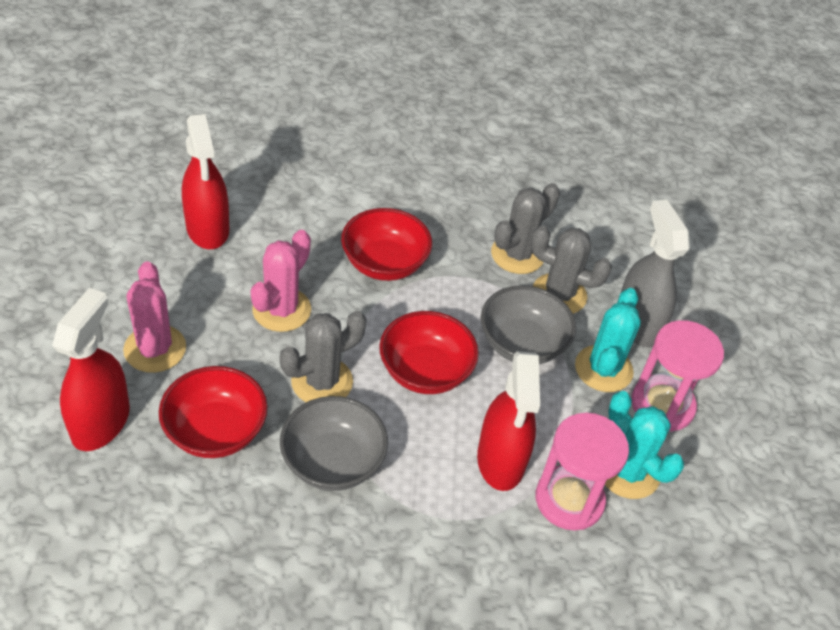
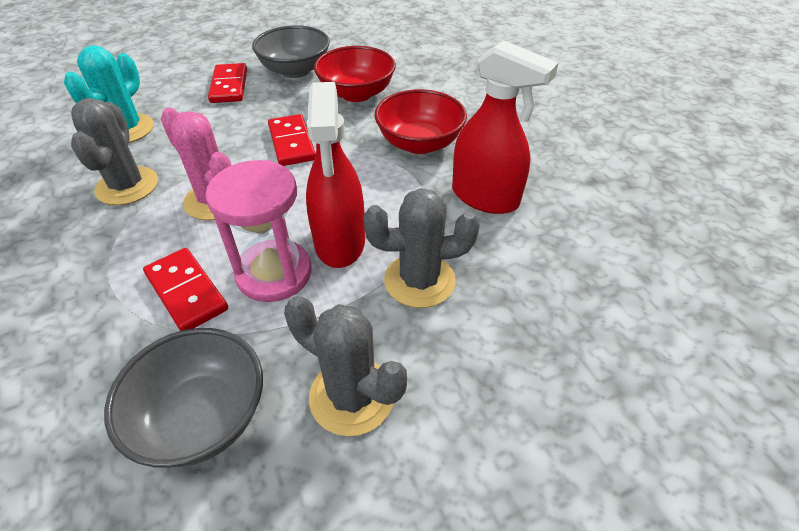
grey spray bottle: 1 -> 0
pink cactus: 2 -> 1
pink hourglass: 2 -> 1
red bowl: 3 -> 2
red domino: 0 -> 3
red spray bottle: 3 -> 2
turquoise cactus: 2 -> 1

